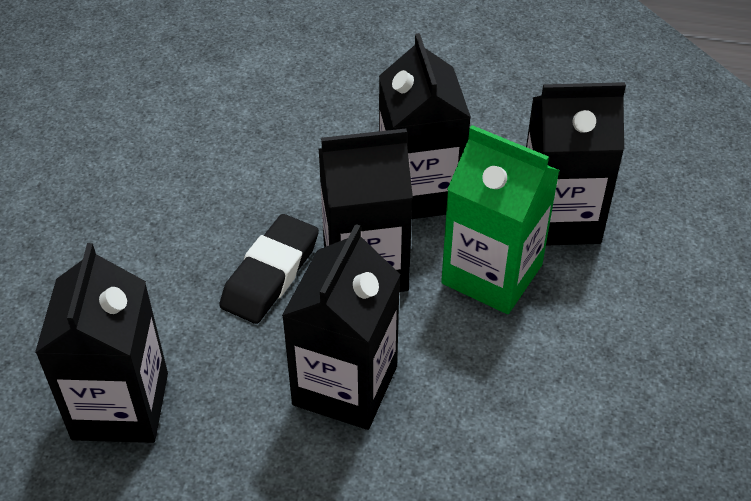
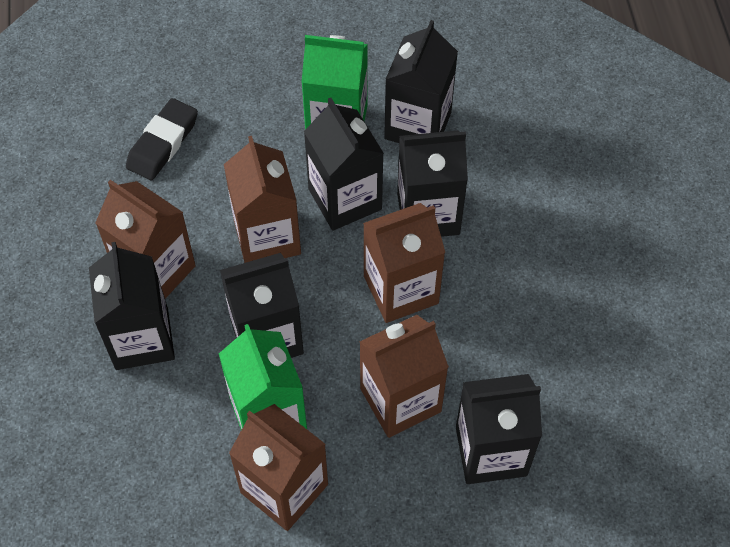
black carton: 5 -> 6
brown carton: 0 -> 5
green carton: 1 -> 2

